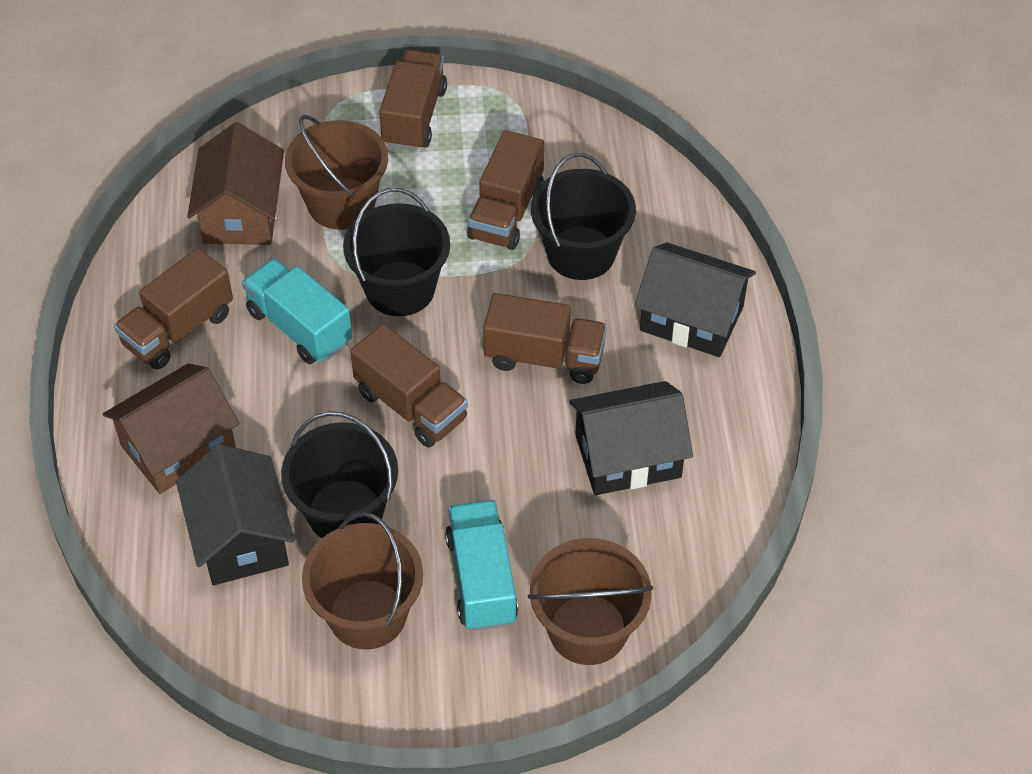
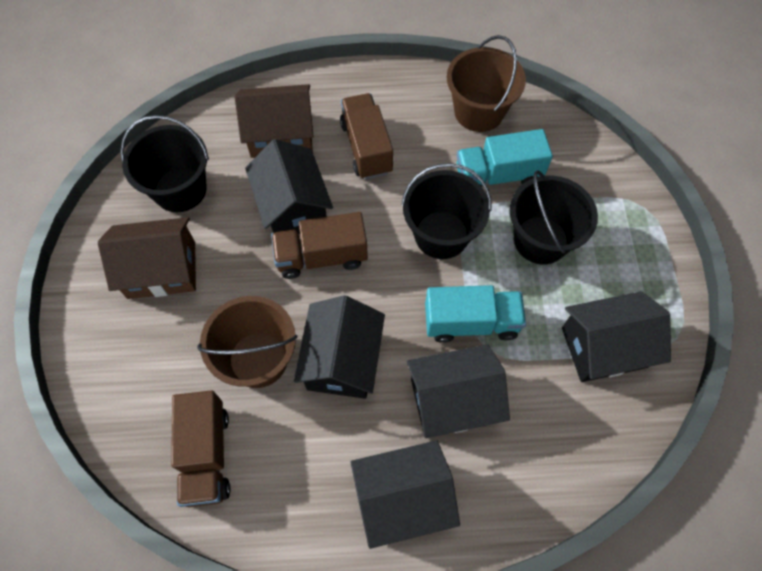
black house: 3 -> 5
brown bucket: 3 -> 2
brown truck: 5 -> 3

